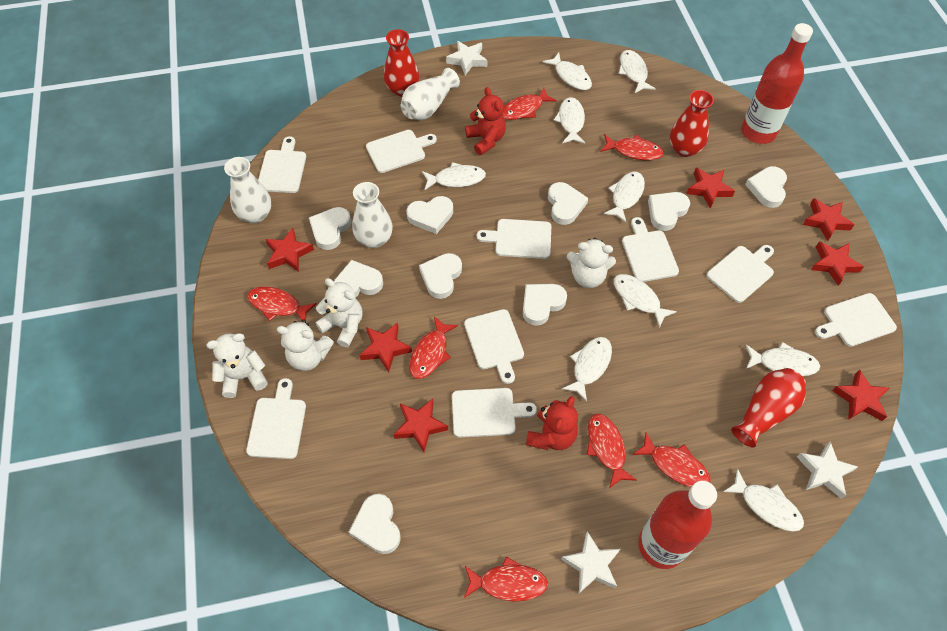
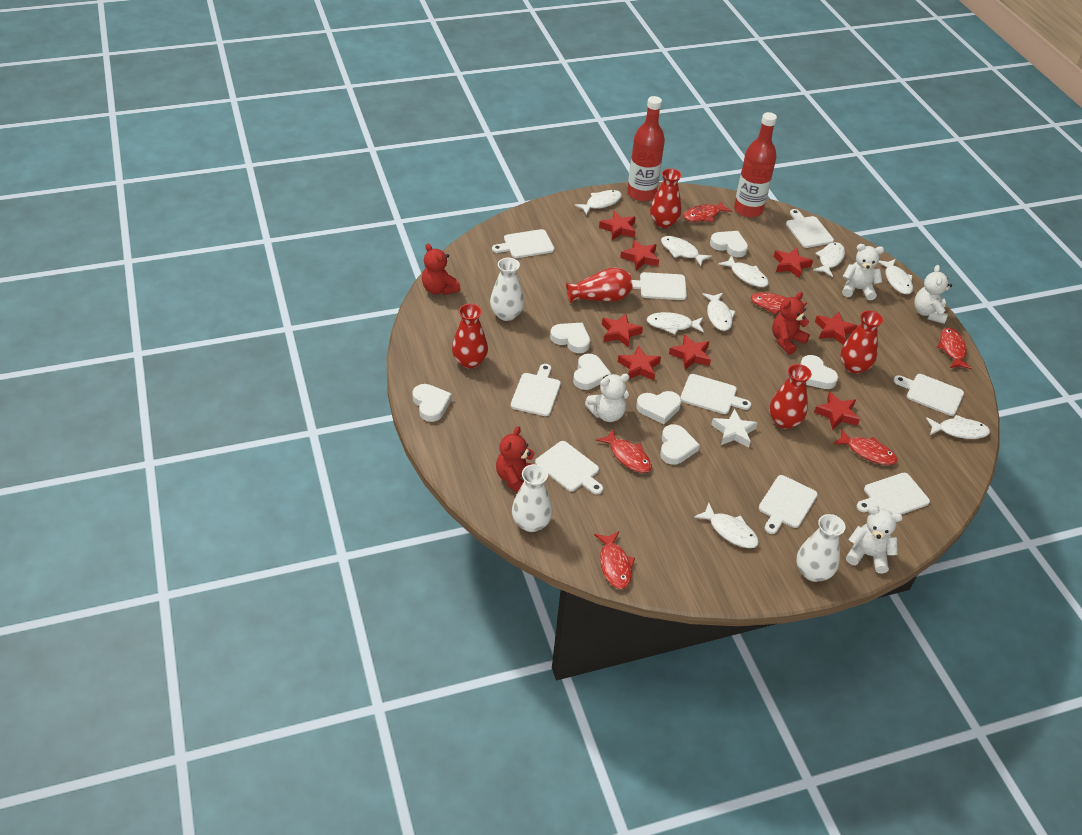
red fish: 7 -> 6
red star: 7 -> 8
red teddy bear: 2 -> 3
red vase: 3 -> 5
white heart: 9 -> 7
white star: 3 -> 1

